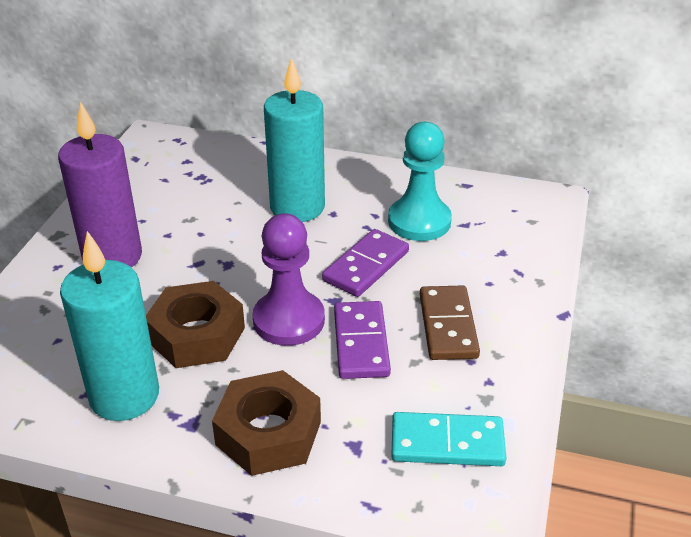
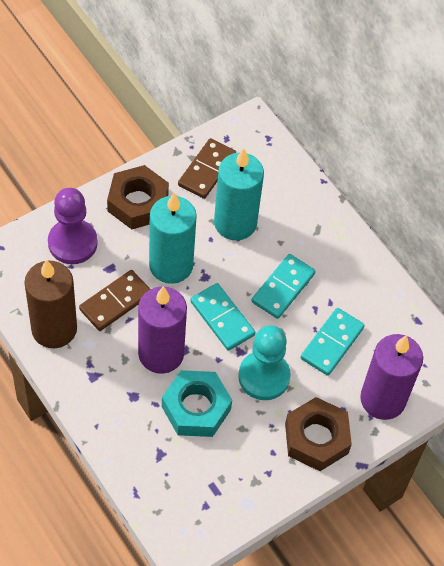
brown candle: 0 -> 1
brown domino: 1 -> 2
purple candle: 1 -> 2
purple domino: 2 -> 0
turquoise domino: 1 -> 3
turquoise nut: 0 -> 1

